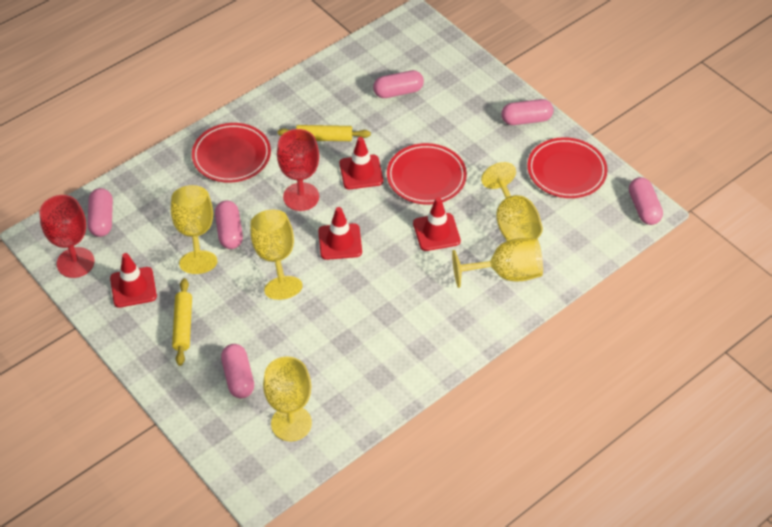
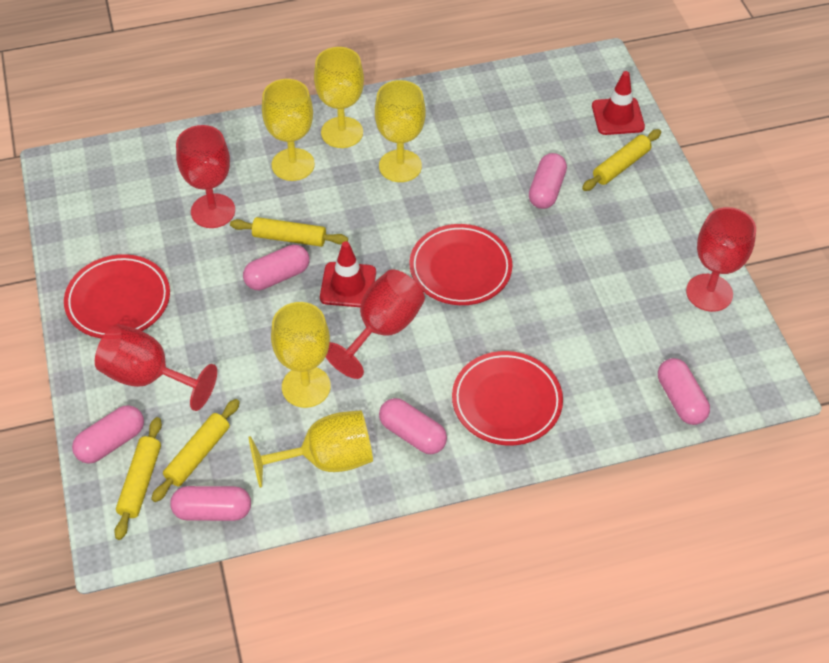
red goblet: 2 -> 4
red traffic cone: 4 -> 2
yellow rolling pin: 2 -> 4

